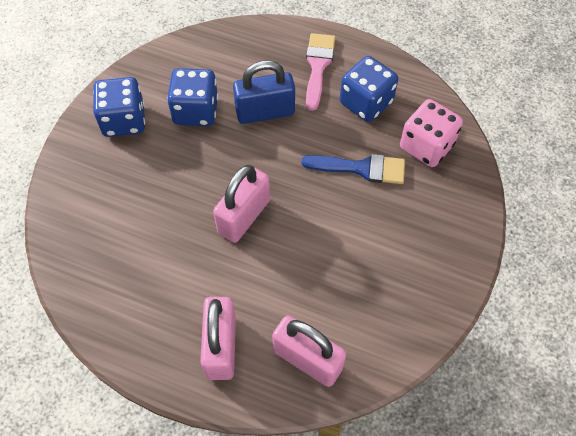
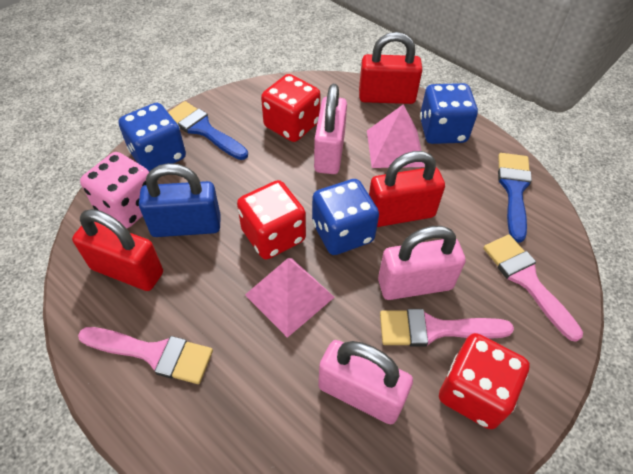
blue brush: 1 -> 2
pink brush: 1 -> 3
pink pyramid: 0 -> 2
red dice: 0 -> 3
red padlock: 0 -> 3

